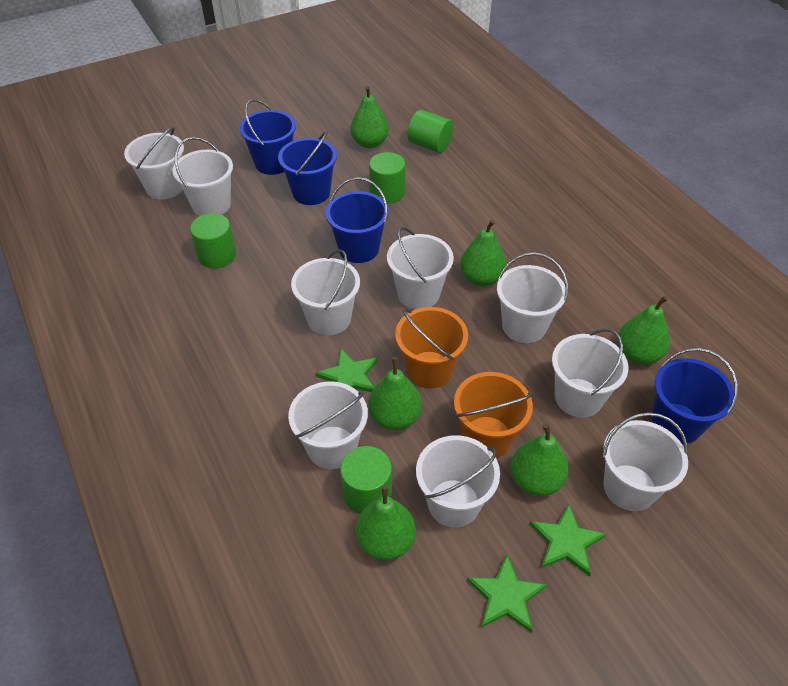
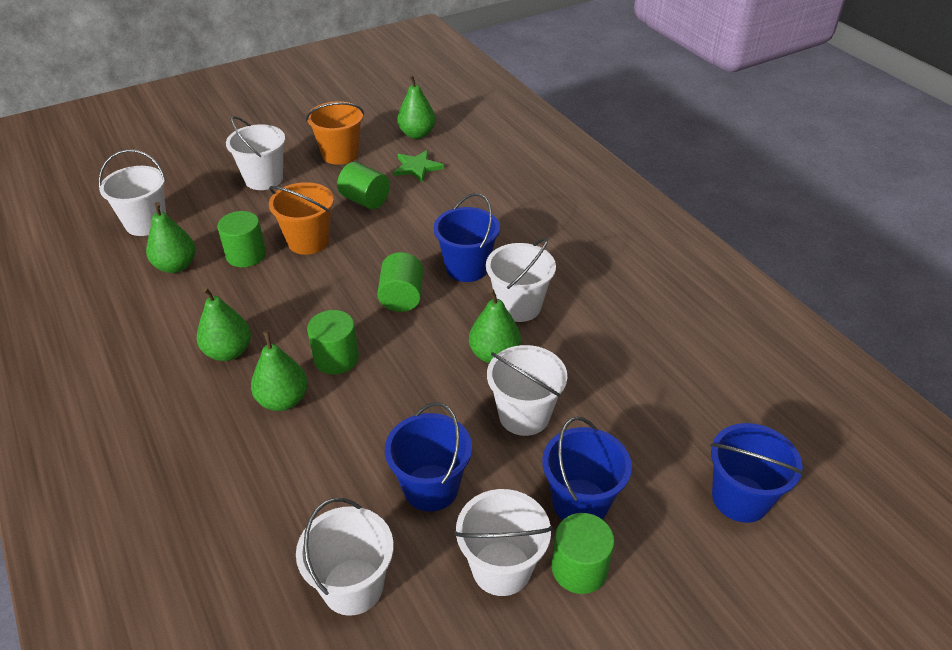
green cylinder: 4 -> 5
green pear: 6 -> 5
green star: 3 -> 1
white bucket: 9 -> 6

